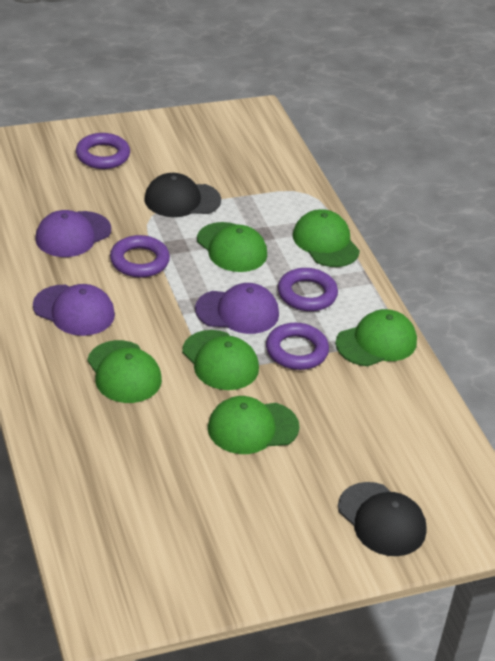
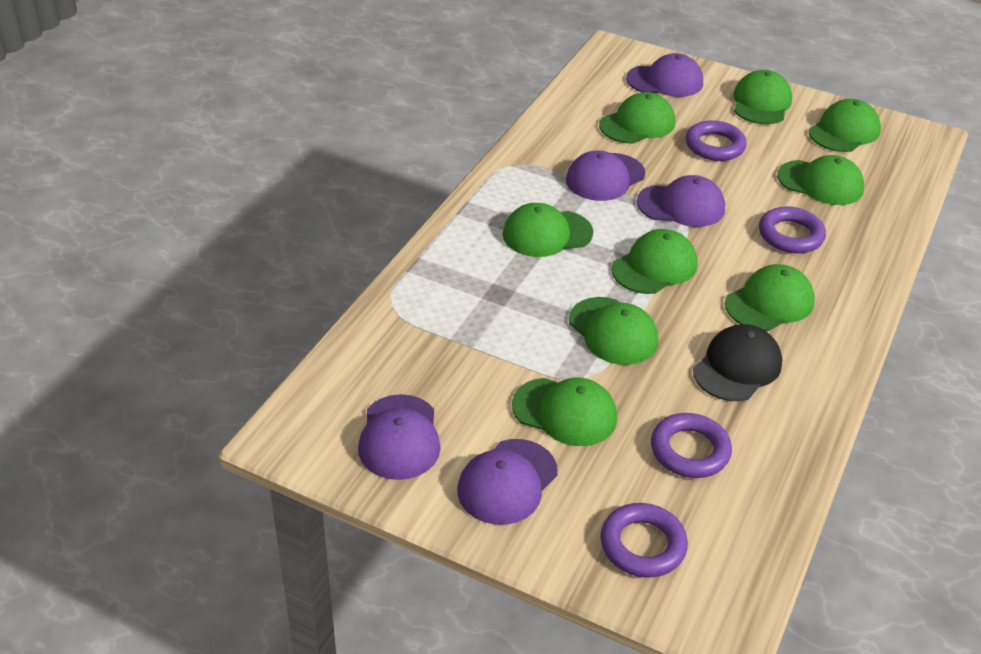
black cap: 2 -> 1
green cap: 6 -> 9
purple cap: 3 -> 5

